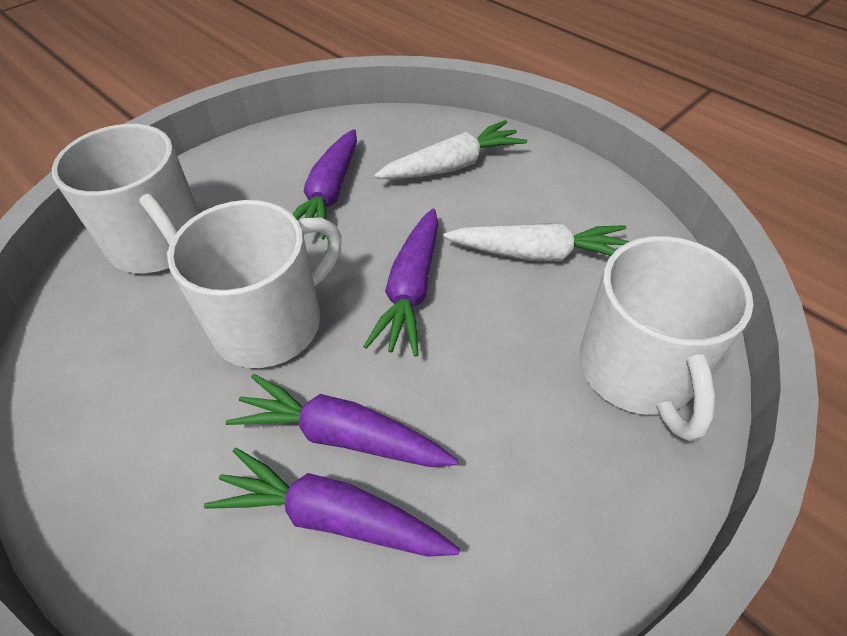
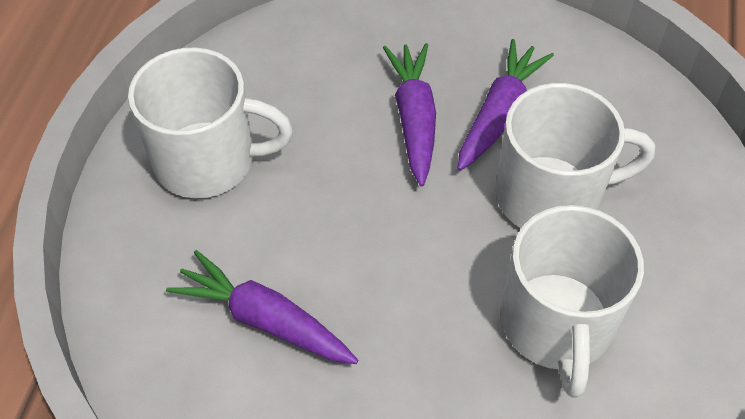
purple carrot: 4 -> 3
white carrot: 2 -> 0

